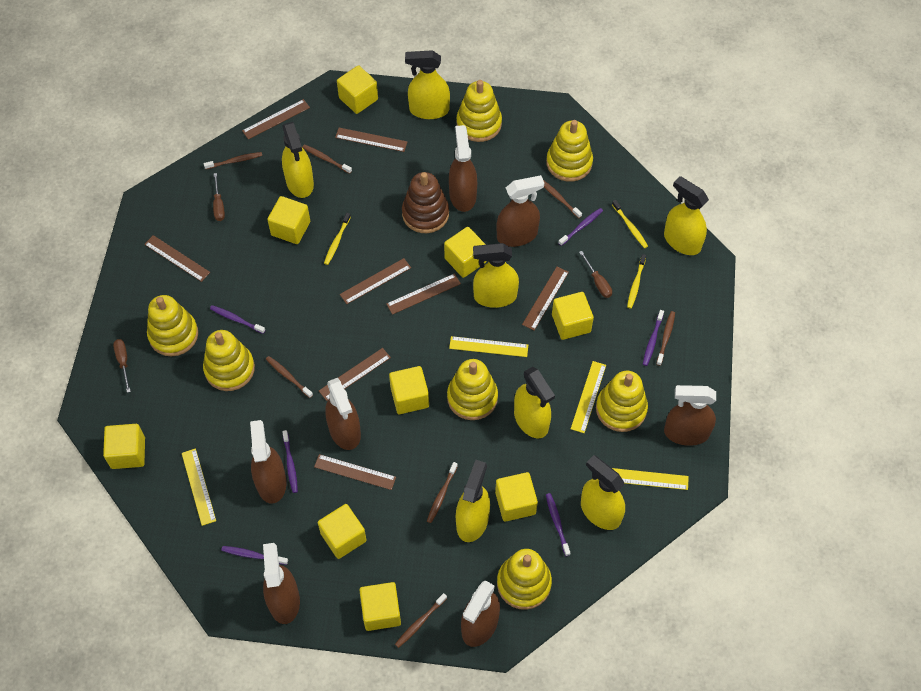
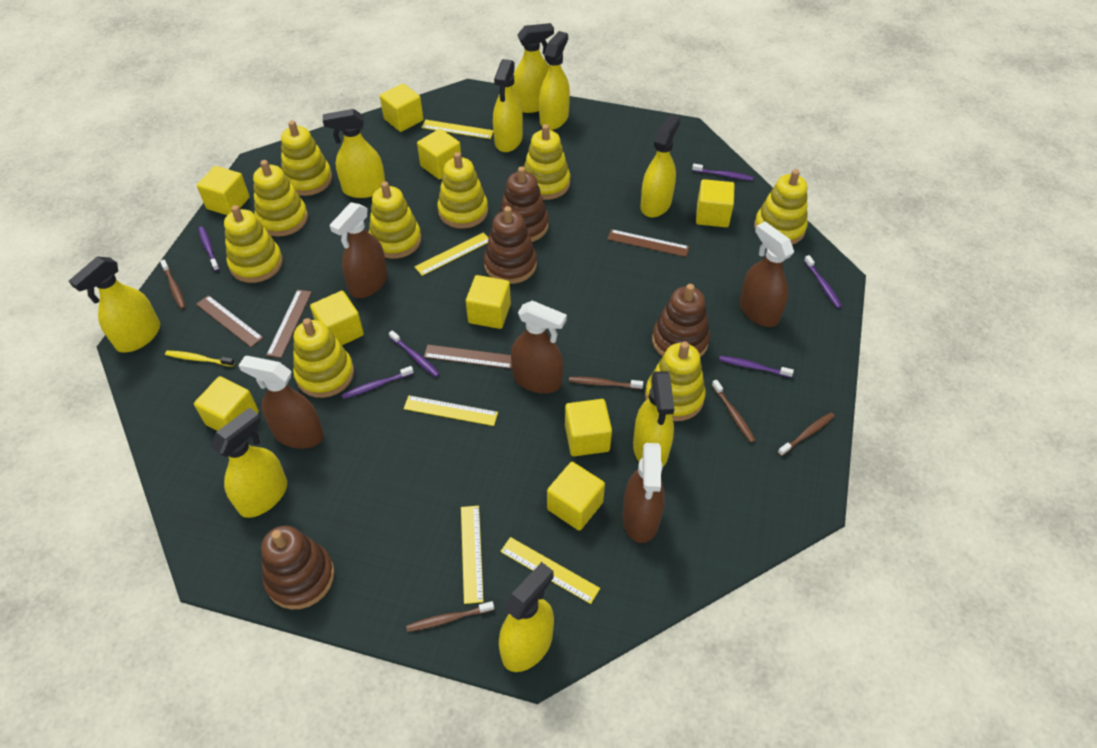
brown ruler: 8 -> 4
brown screwdriver: 3 -> 0
brown spray bottle: 7 -> 5
brown stacking toy: 1 -> 4
brown toothbrush: 7 -> 5
yellow ruler: 4 -> 5
yellow spray bottle: 7 -> 9
yellow stacking toy: 7 -> 9
yellow toothbrush: 3 -> 1

